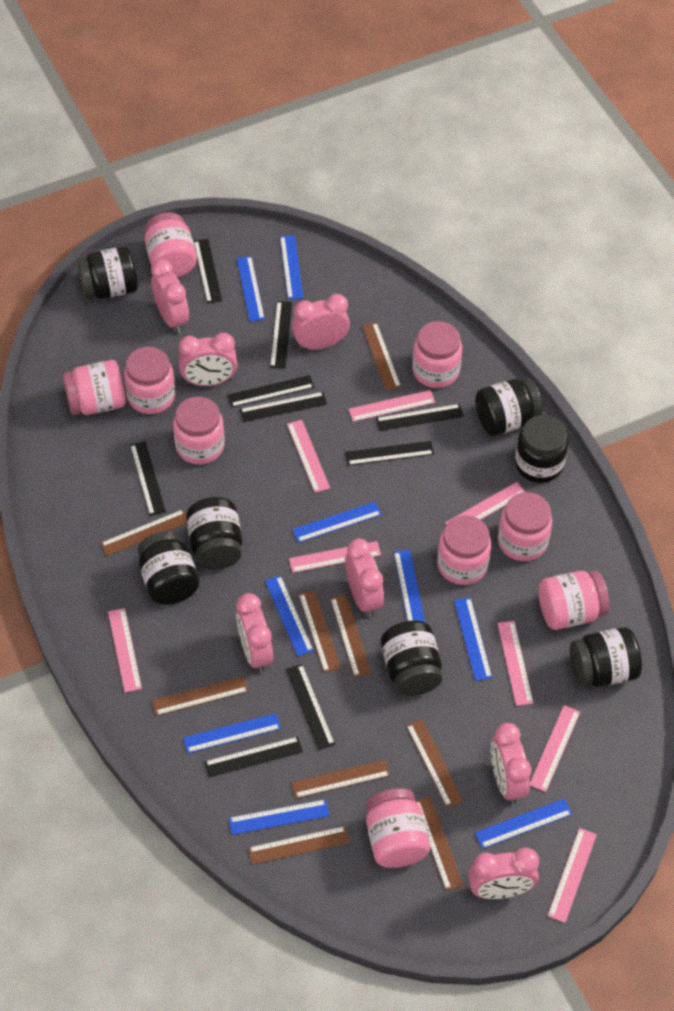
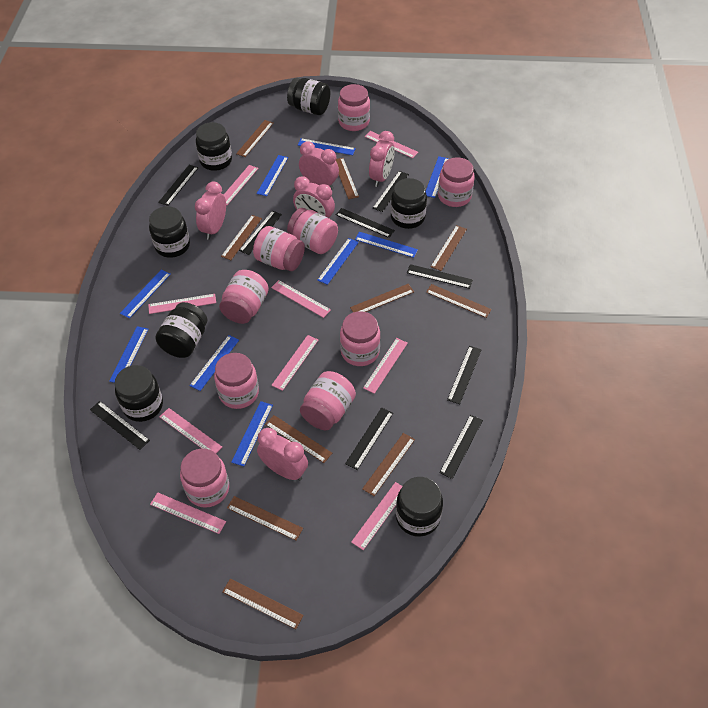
brown ruler: 9 -> 10
pink clock: 7 -> 5
pink ruler: 8 -> 9

